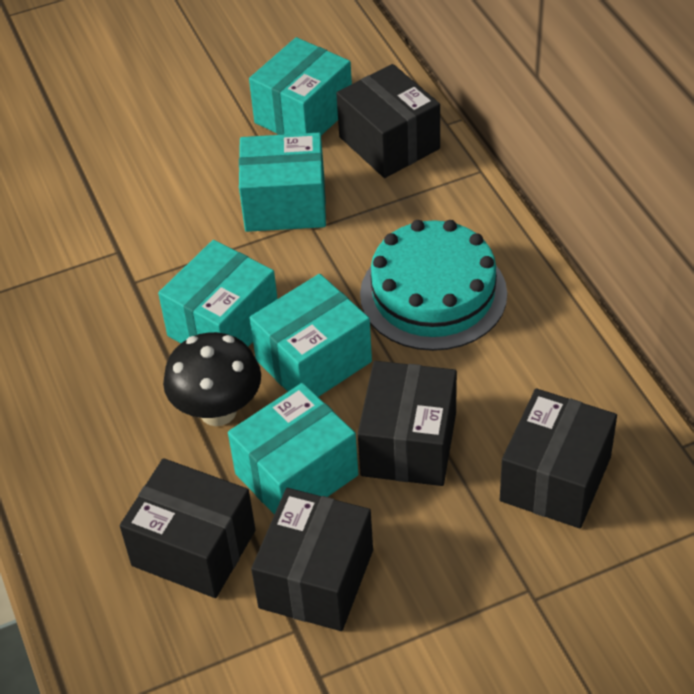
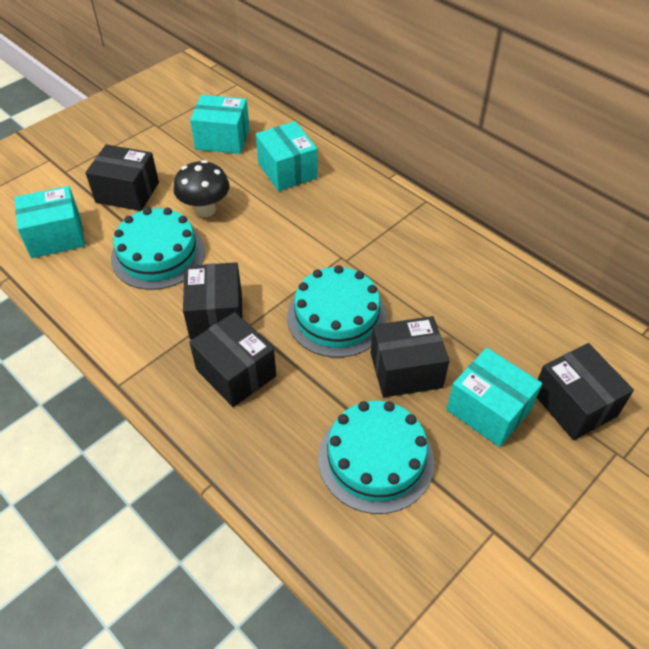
turquoise box: 5 -> 4
turquoise cake: 1 -> 3

